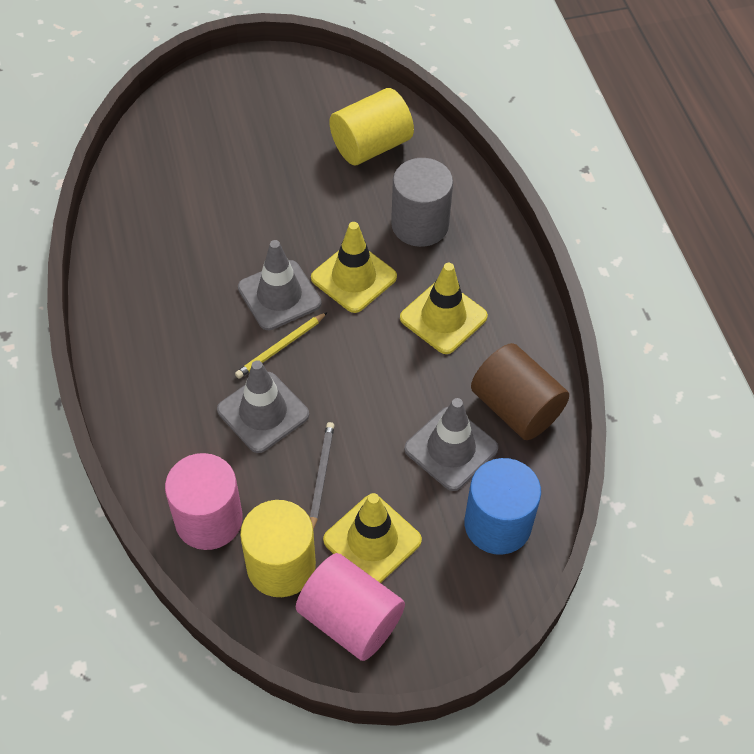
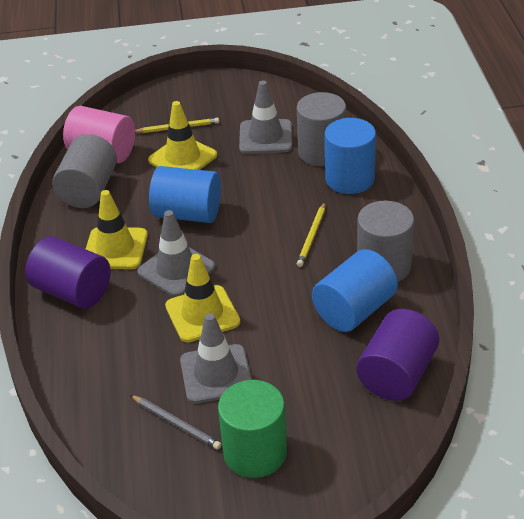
blue cylinder: 1 -> 3
brown cylinder: 1 -> 0
green cylinder: 0 -> 1
grey cylinder: 1 -> 3
pink cylinder: 2 -> 1
purple cylinder: 0 -> 2
yellow cylinder: 2 -> 0
yellow pencil: 1 -> 2

